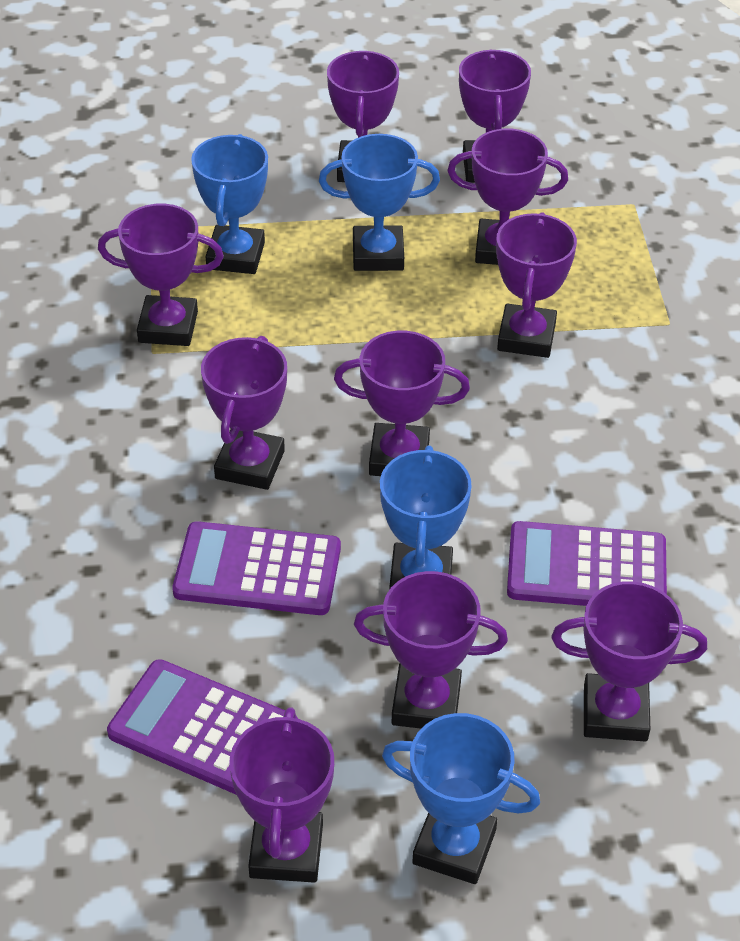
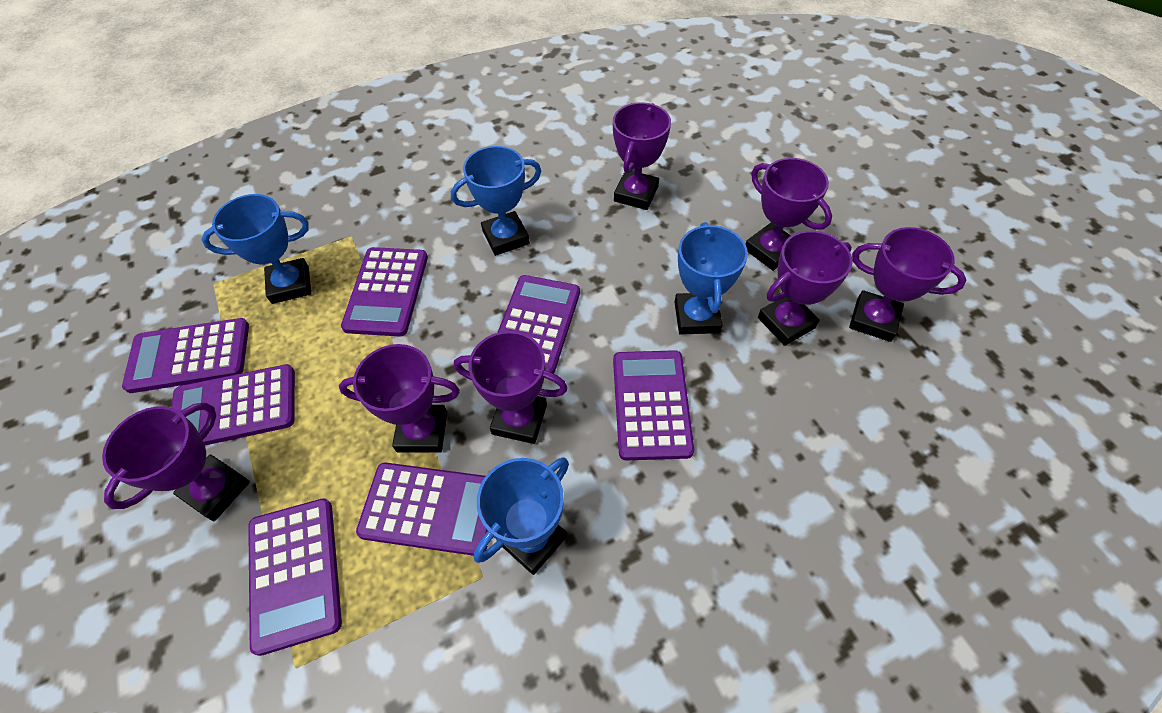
purple calculator: 3 -> 7
purple trophy: 10 -> 7

